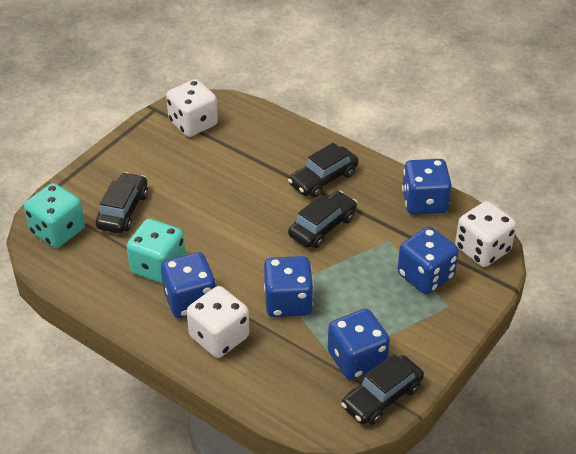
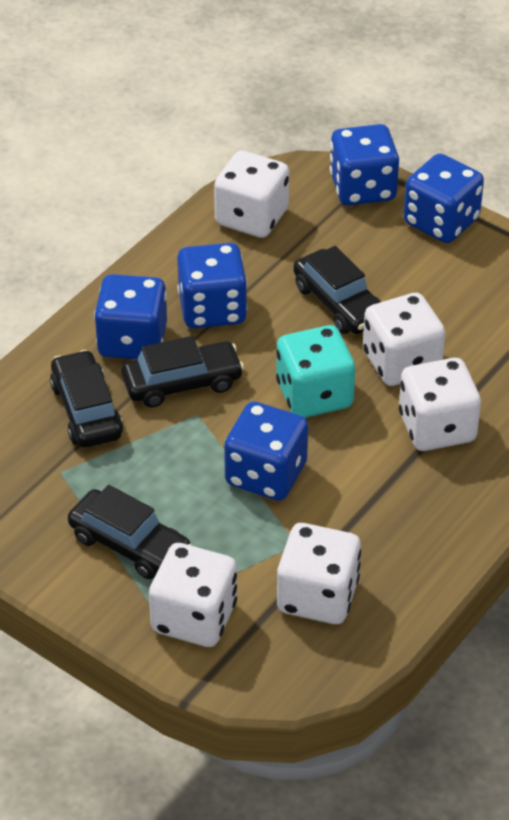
turquoise dice: 2 -> 1
white dice: 3 -> 5

